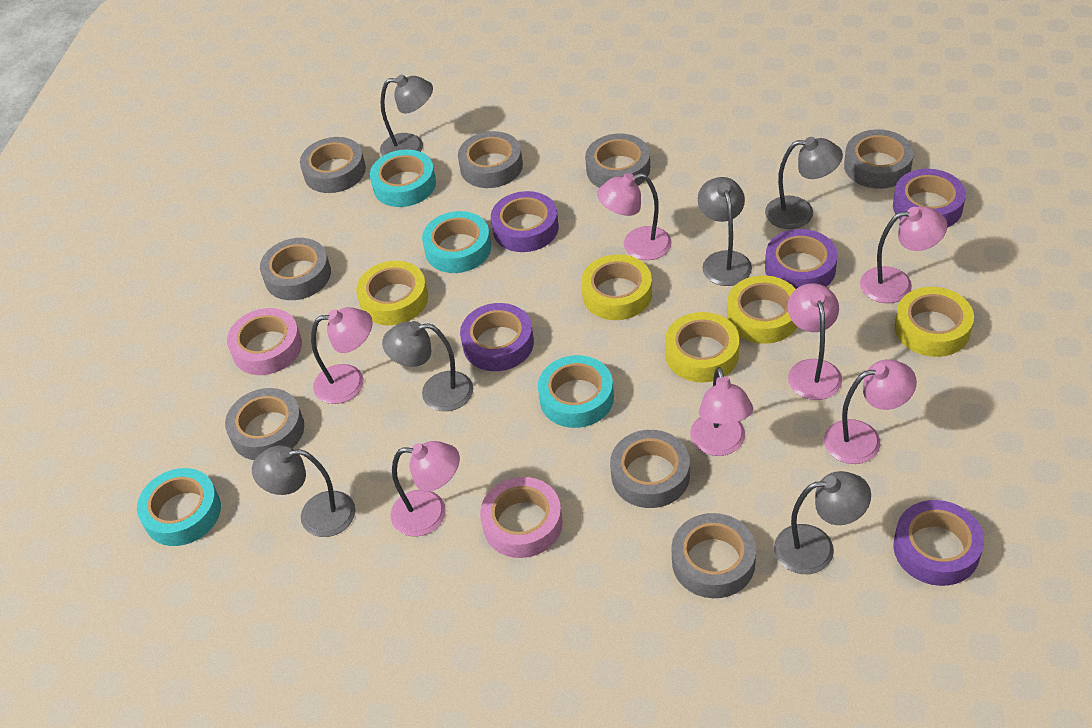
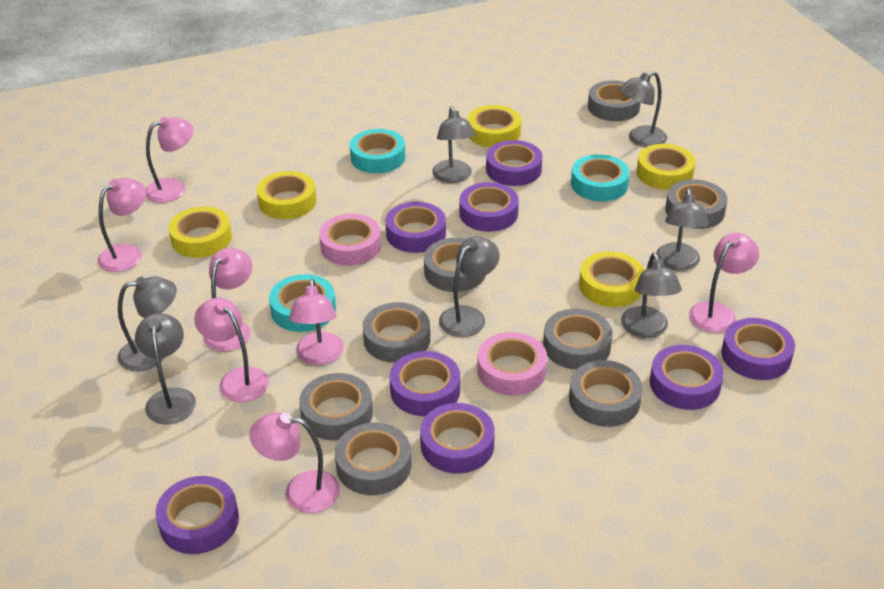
grey lamp: 6 -> 7
purple tape: 5 -> 8
turquoise tape: 4 -> 3

